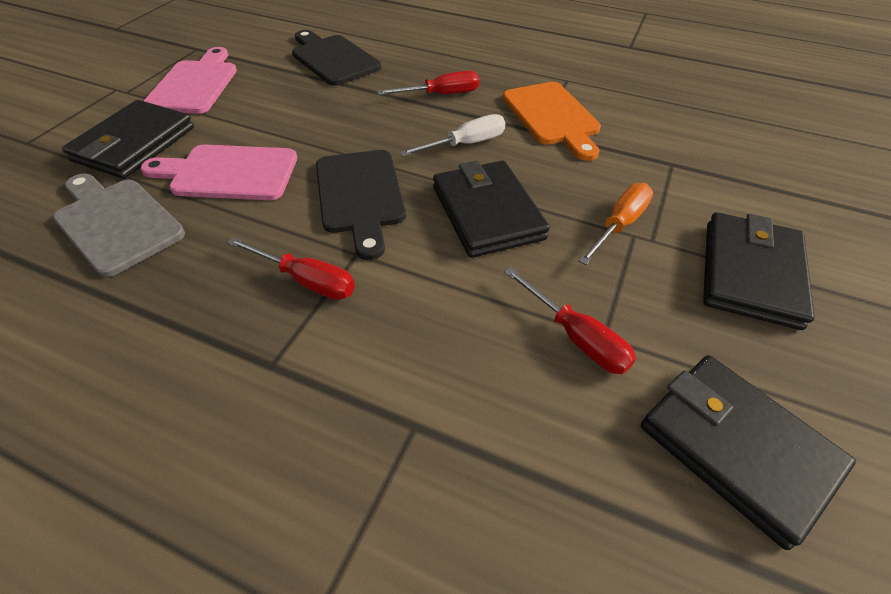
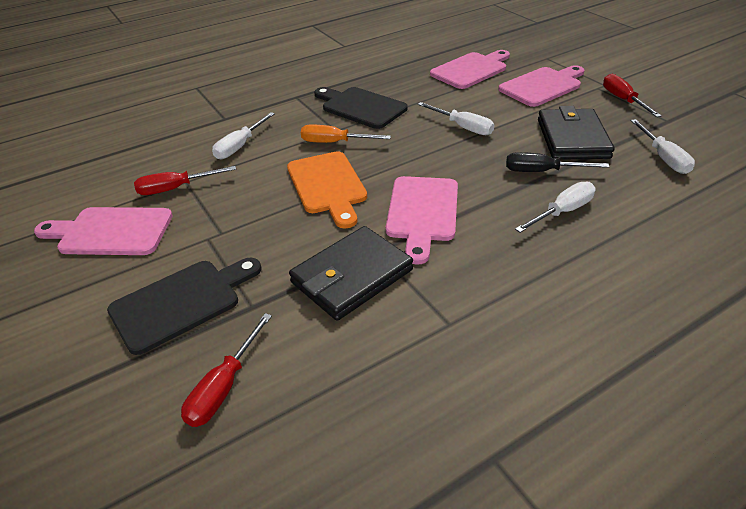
black screwdriver: 0 -> 1
black wallet: 4 -> 2
grey cutting board: 1 -> 0
pink cutting board: 2 -> 4
white screwdriver: 1 -> 4

